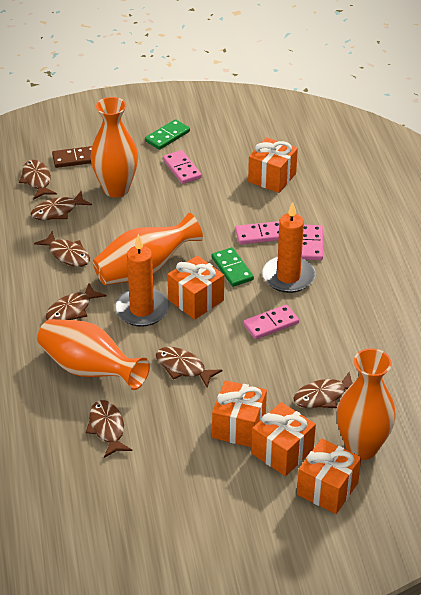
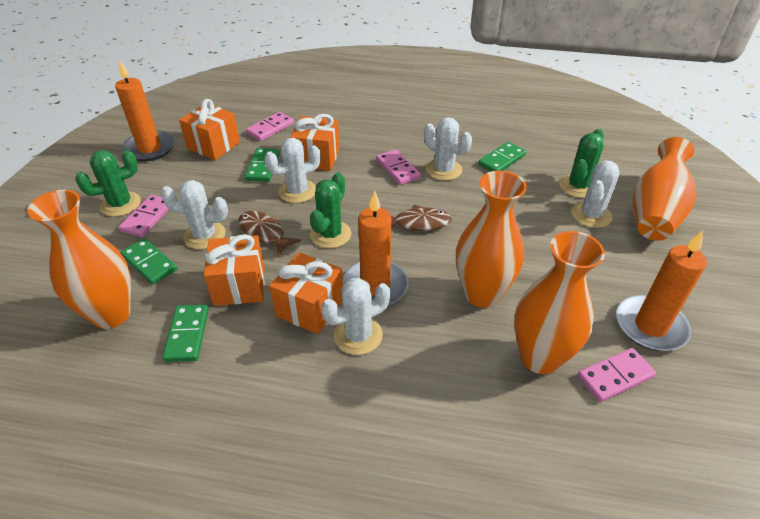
brown domino: 1 -> 0
brown fish: 7 -> 2
green cactus: 0 -> 3
green domino: 2 -> 4
orange candle: 2 -> 3
orange gift: 5 -> 4
white cactus: 0 -> 5

